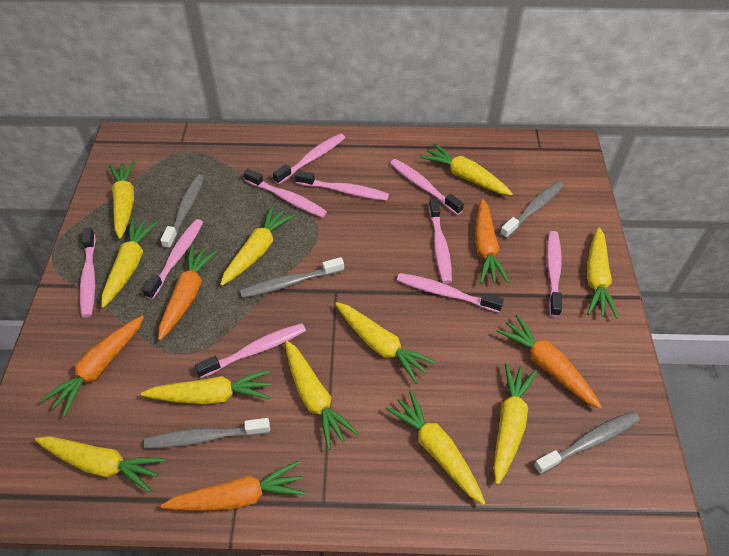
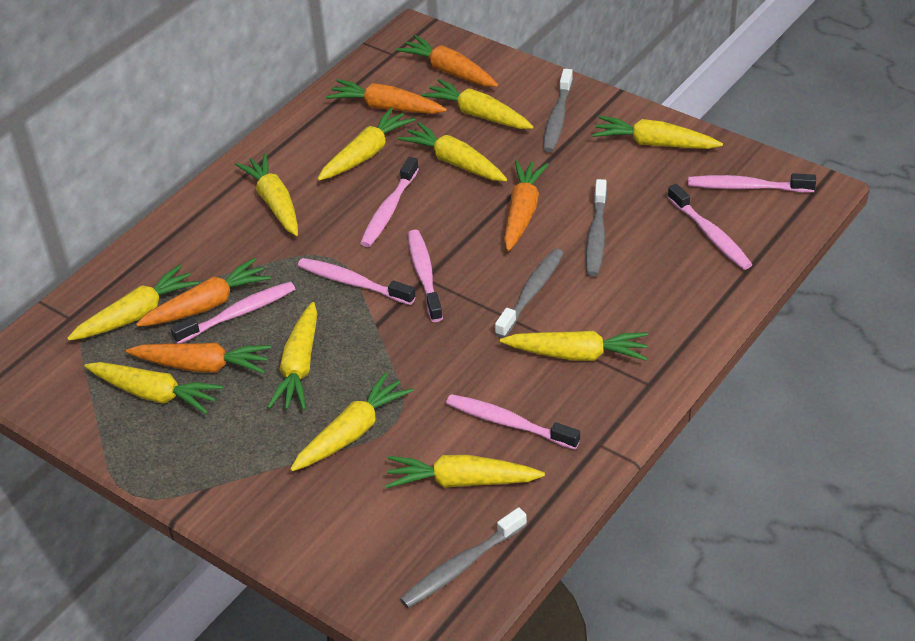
grey toothbrush: 5 -> 4
pink toothbrush: 10 -> 7

